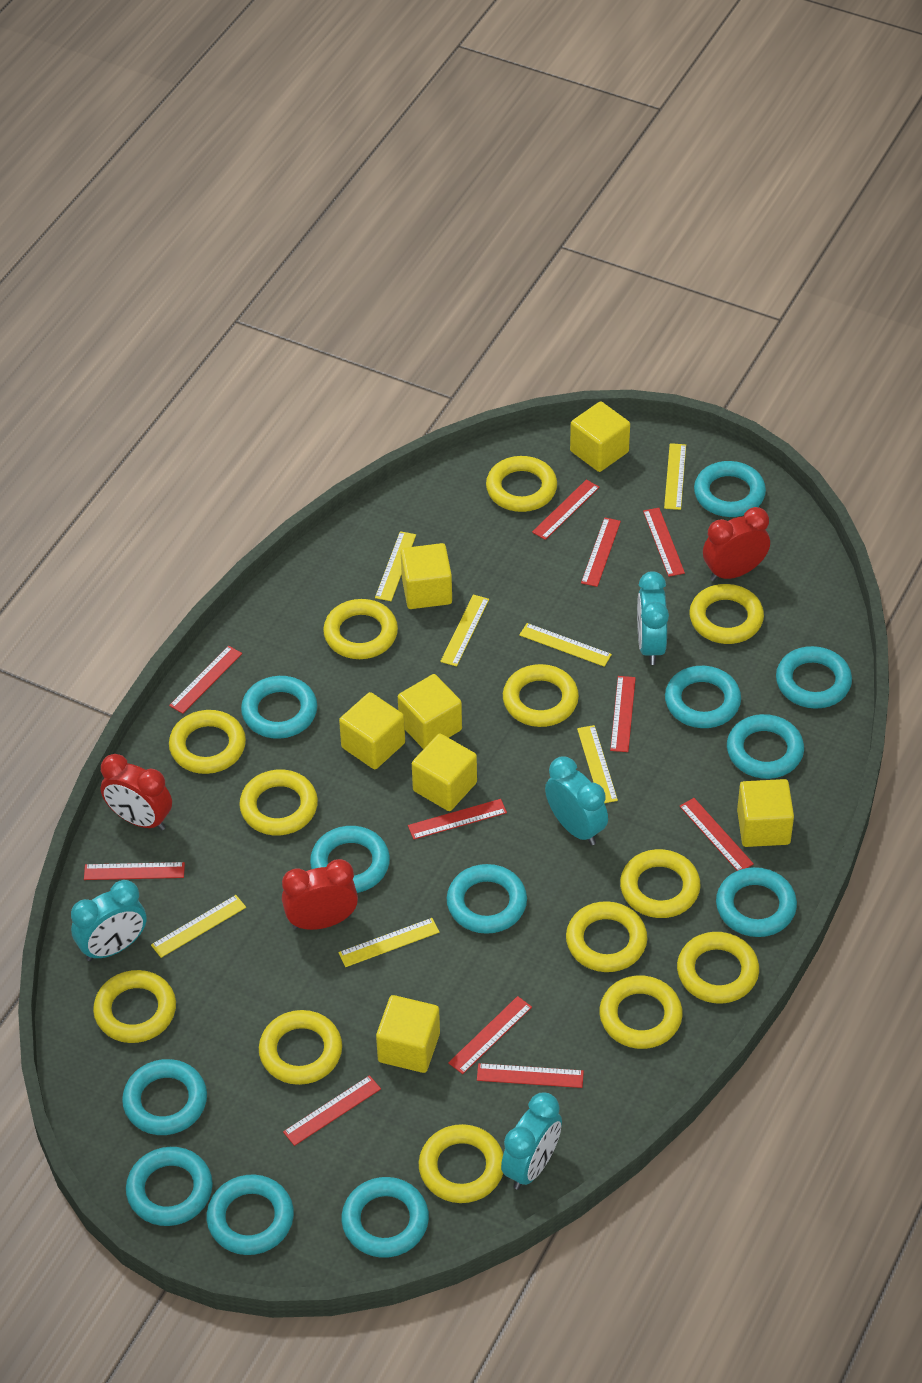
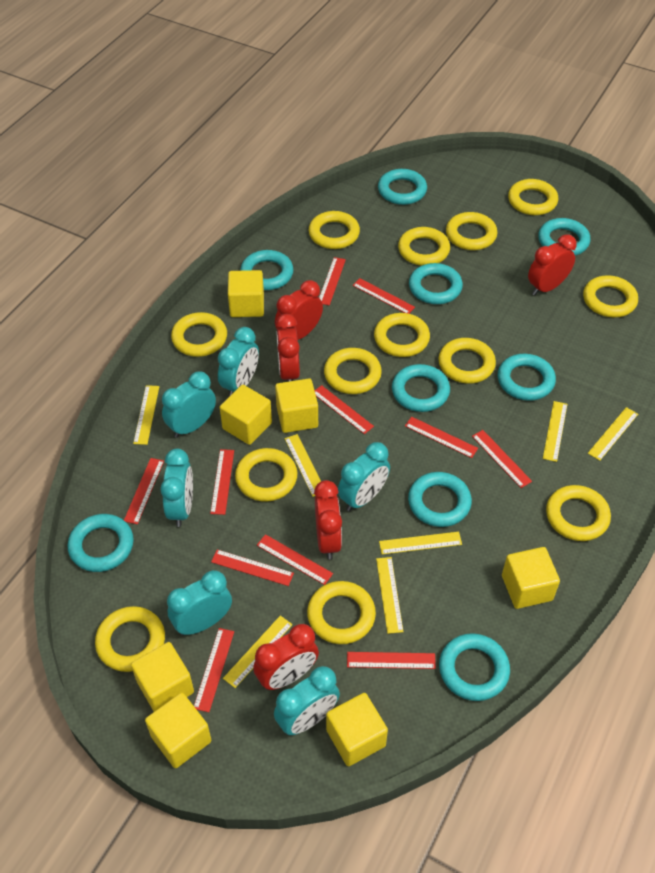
red clock: 3 -> 5
turquoise clock: 4 -> 6
turquoise ring: 12 -> 9

